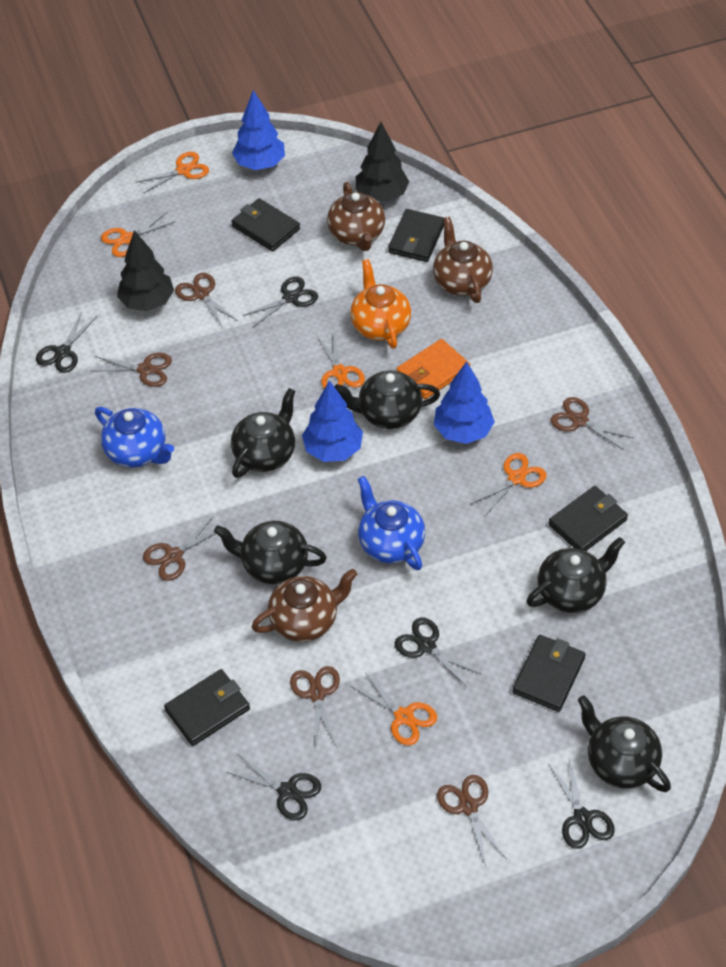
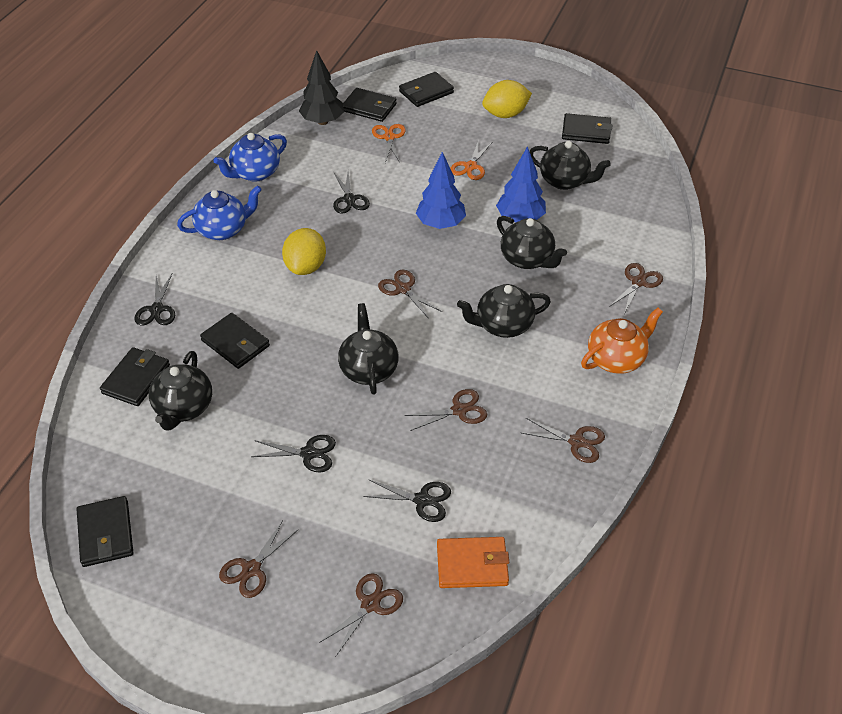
black scissors: 5 -> 4
black tree: 2 -> 1
black wallet: 5 -> 6
blue tree: 3 -> 2
brown teapot: 3 -> 0
orange scissors: 5 -> 2
yellow lemon: 0 -> 2

